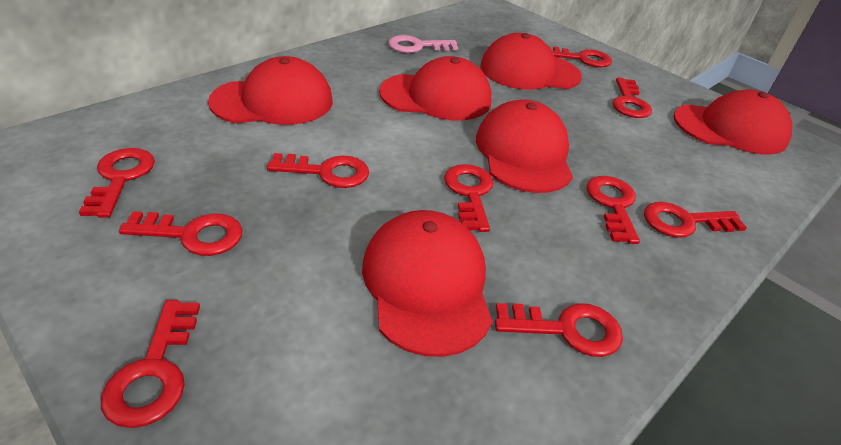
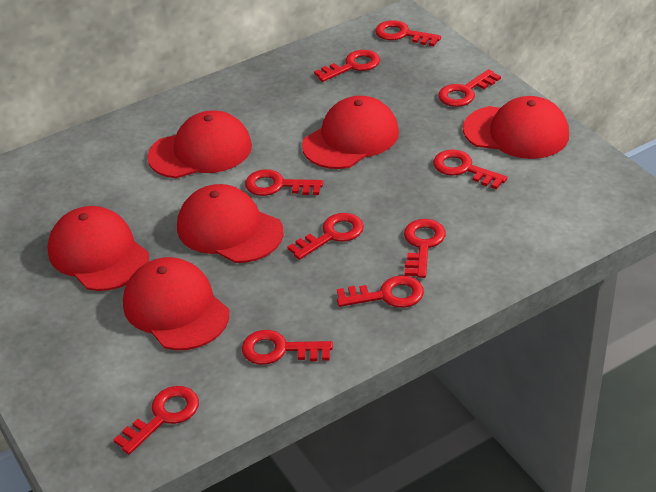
pink key: 1 -> 0

